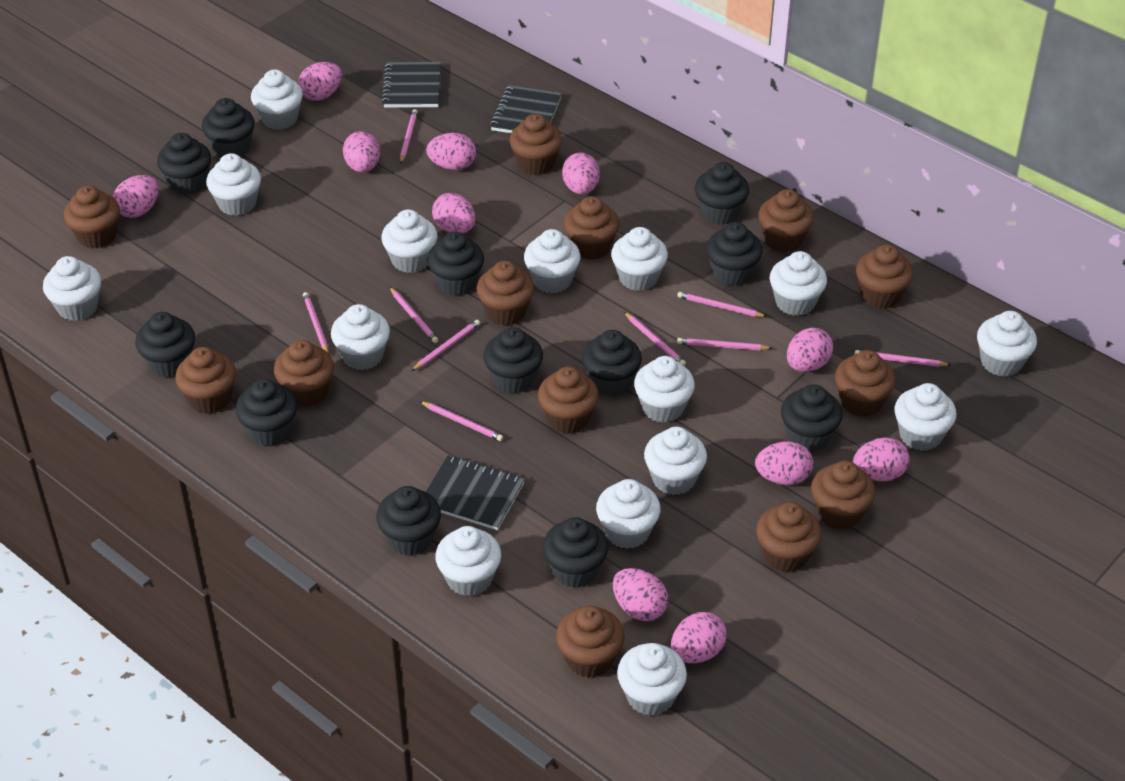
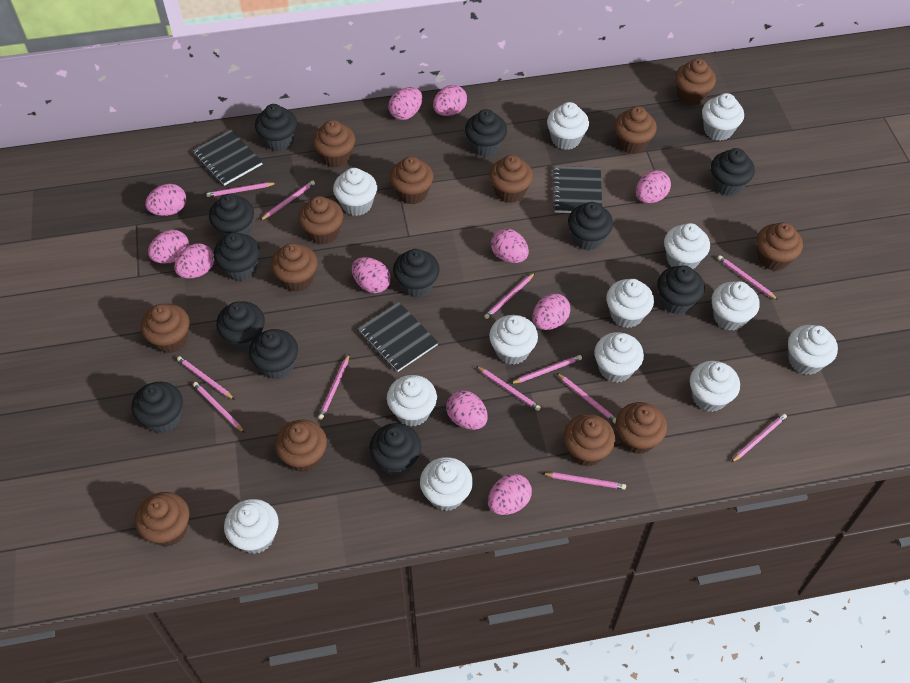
pink pencil: 9 -> 12
white cupcake: 15 -> 13

